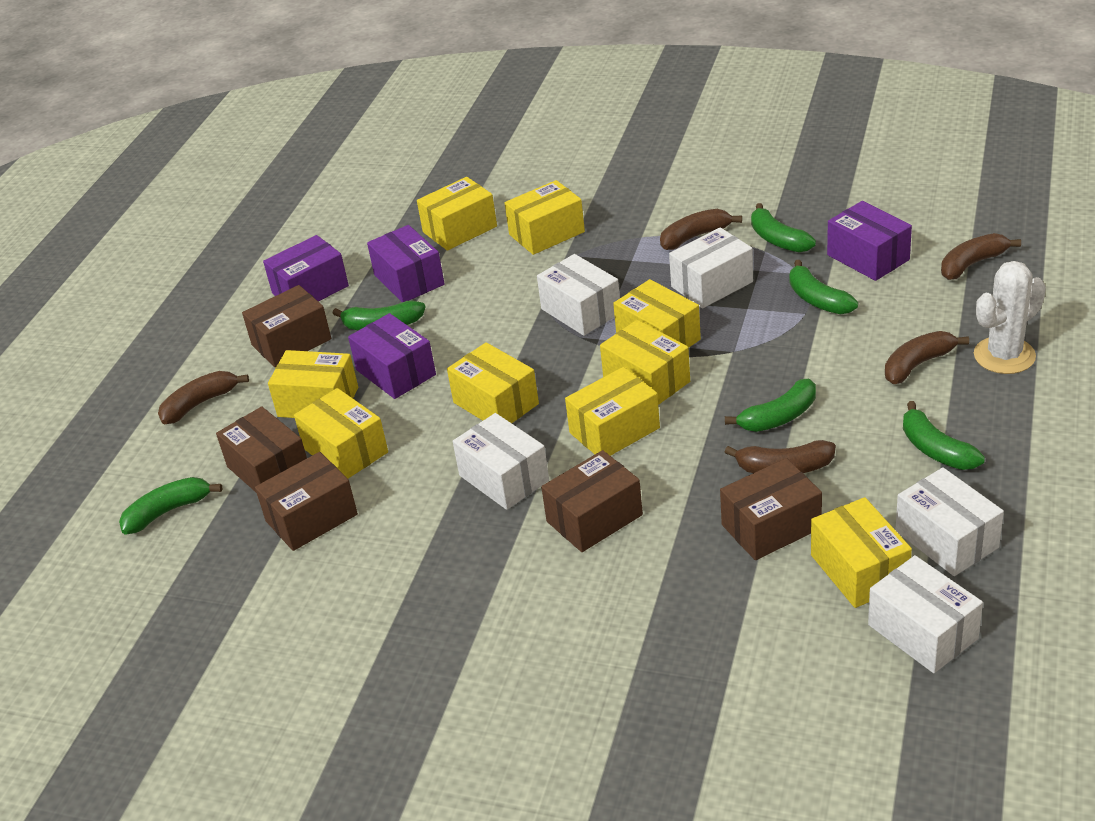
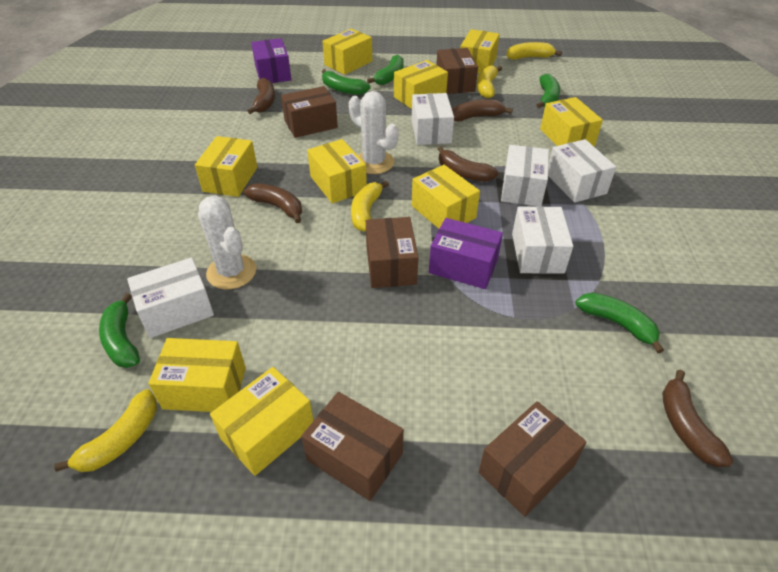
green banana: 6 -> 5
purple box: 4 -> 2
white cactus: 1 -> 2
yellow banana: 0 -> 4

